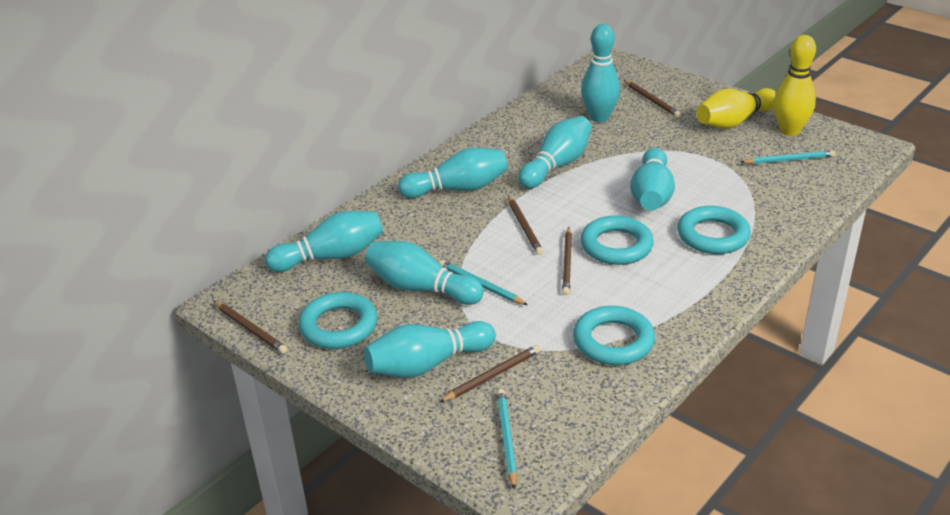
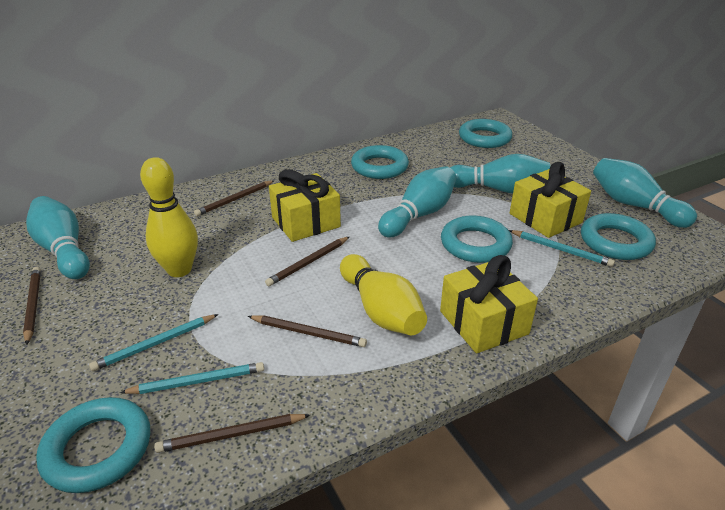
turquoise bowling pin: 7 -> 4
turquoise ring: 4 -> 5
yellow gift: 0 -> 3

